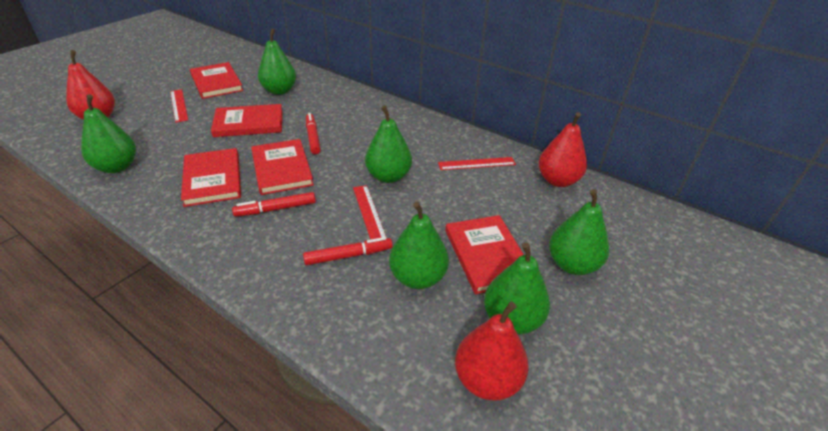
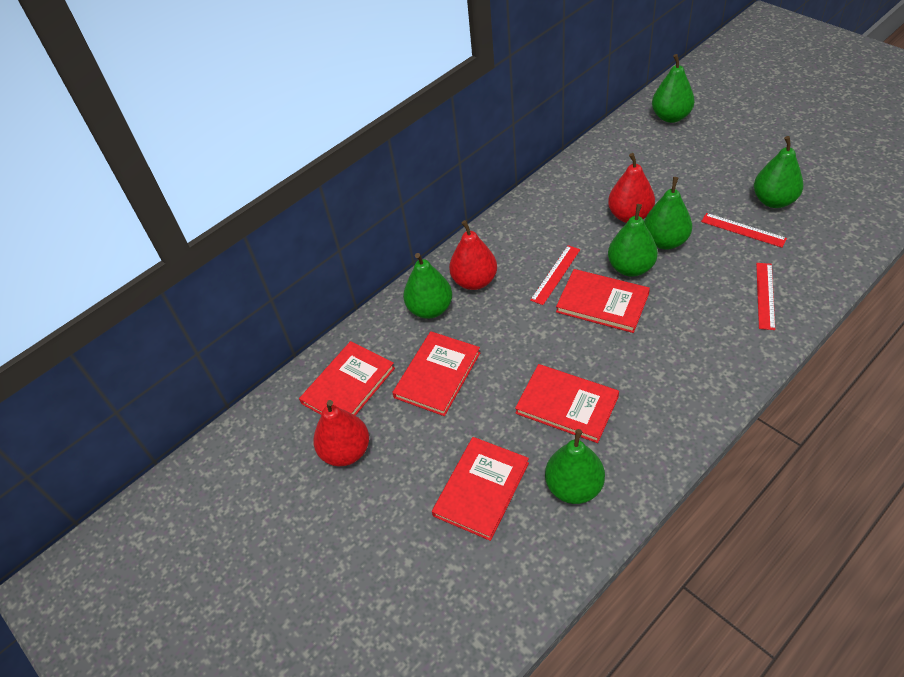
red marker: 3 -> 0

